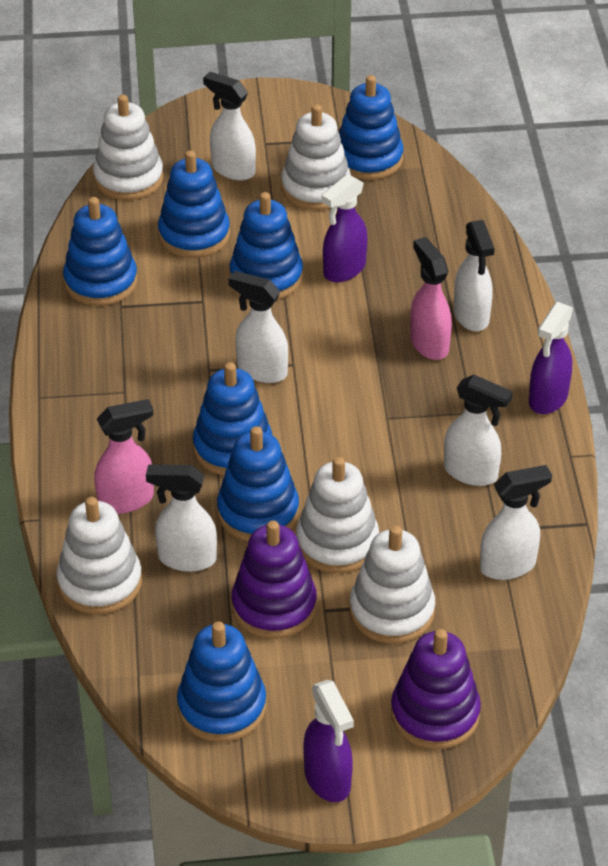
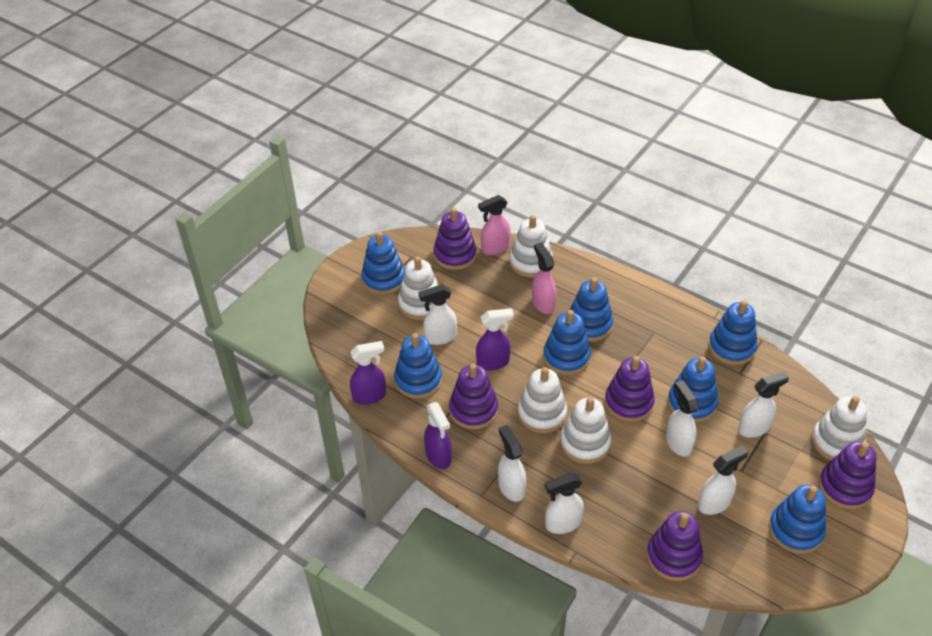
purple stacking toy: 2 -> 5

